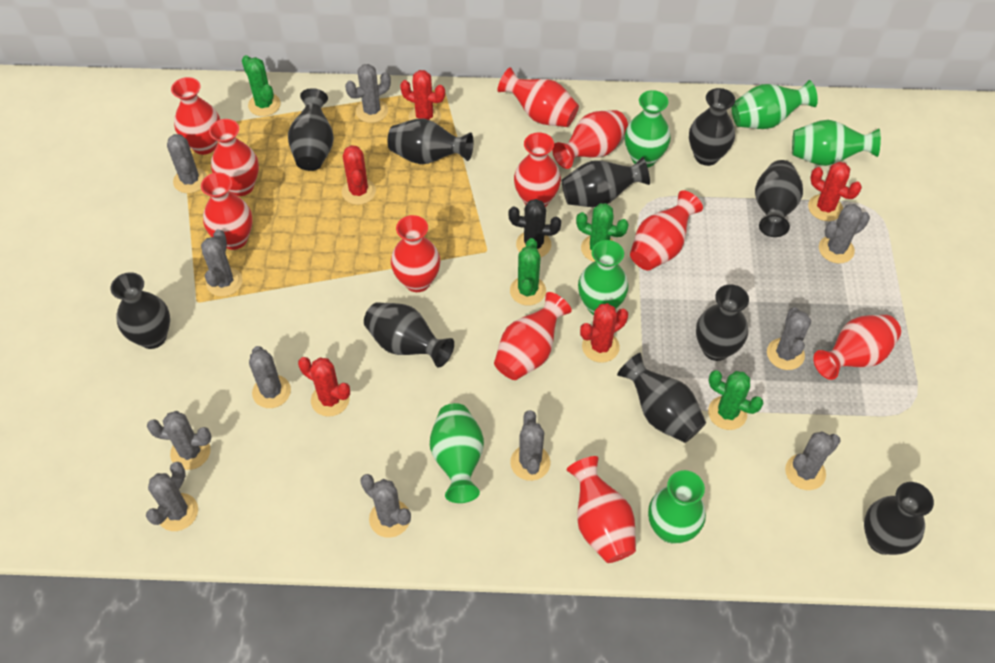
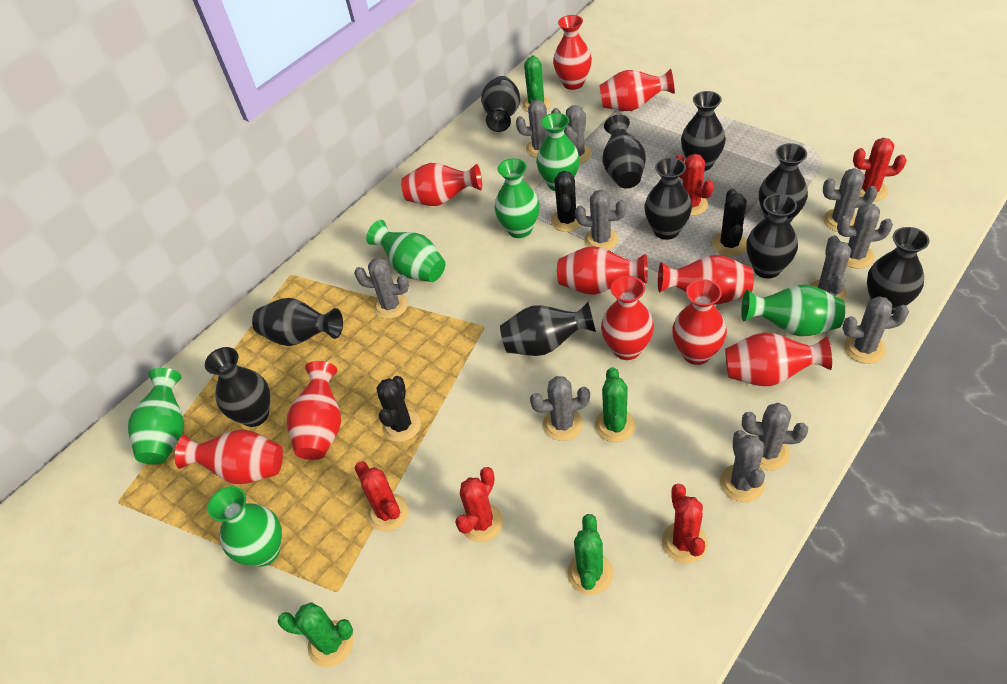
black cactus: 1 -> 3
red vase: 11 -> 10

